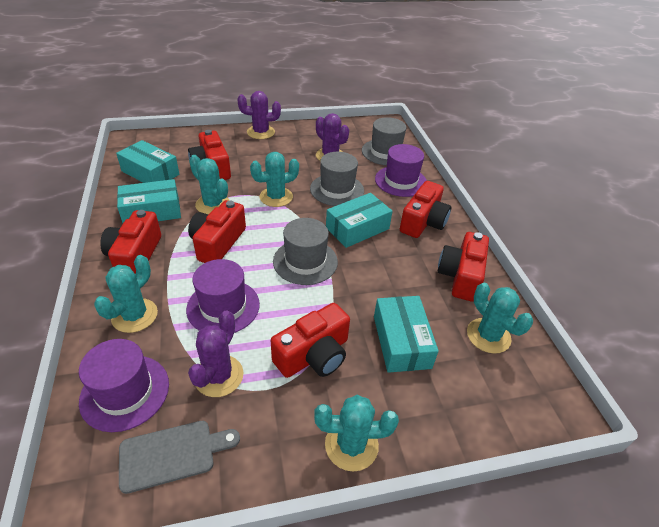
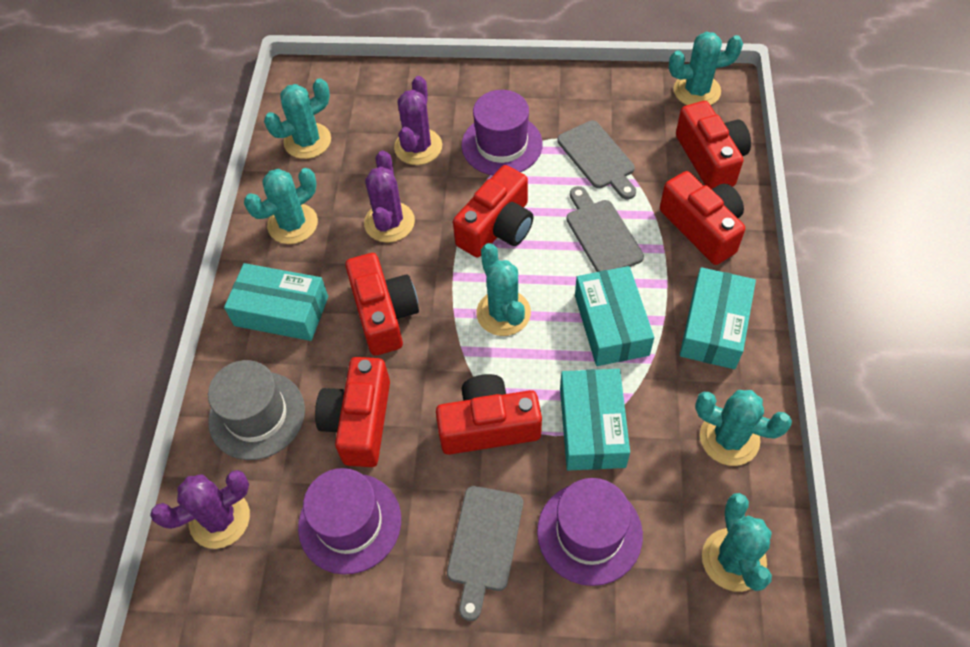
grey cutting board: 1 -> 3
grey hat: 3 -> 1
turquoise cactus: 5 -> 6

